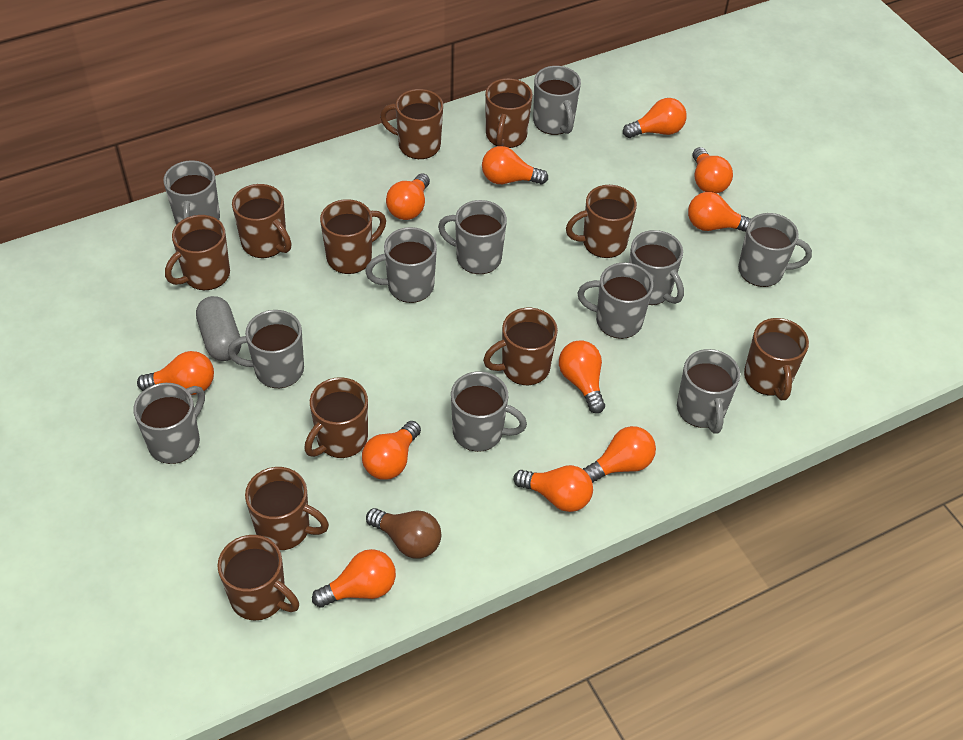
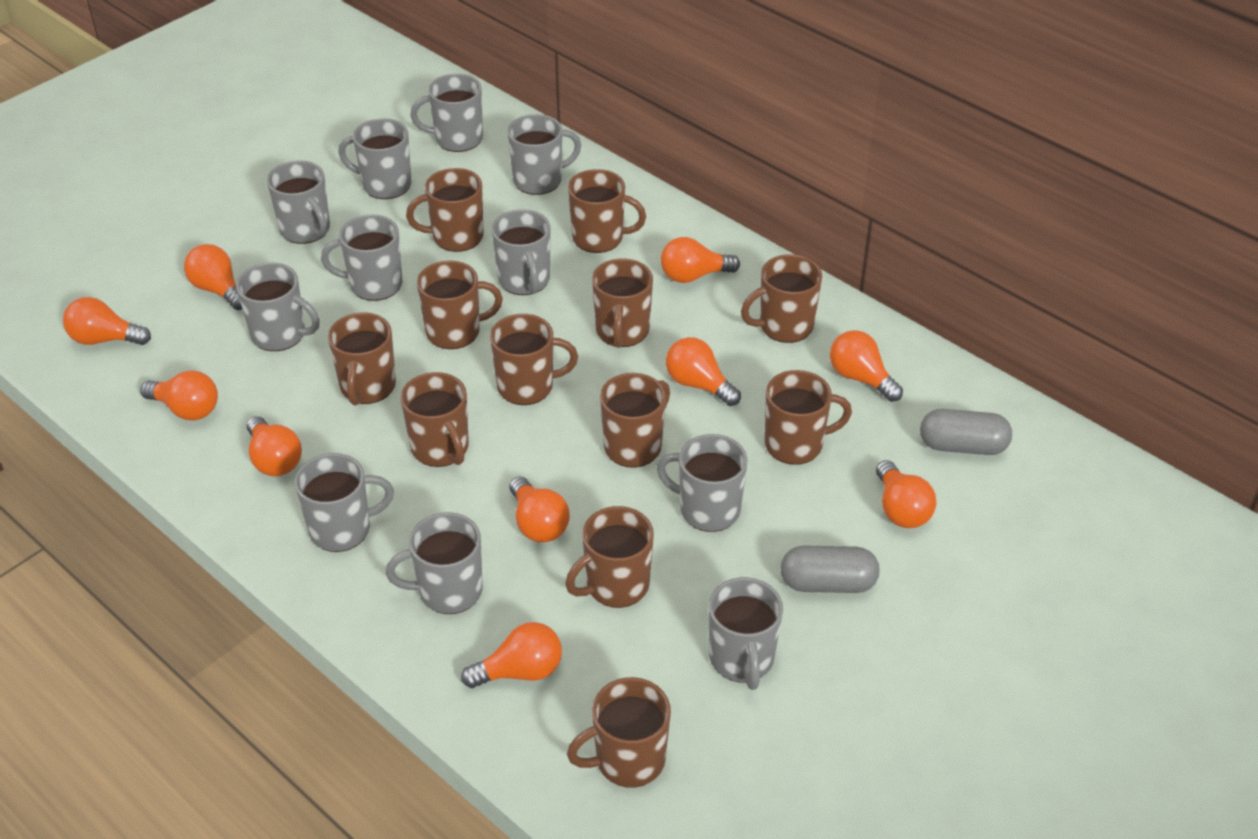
brown light bulb: 1 -> 0
brown mug: 11 -> 12
grey capsule: 1 -> 2
orange light bulb: 11 -> 10

